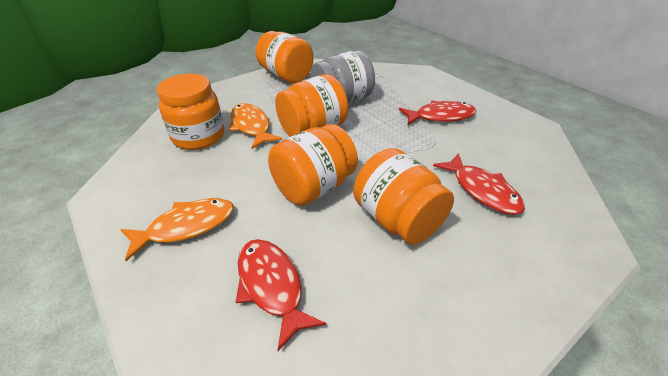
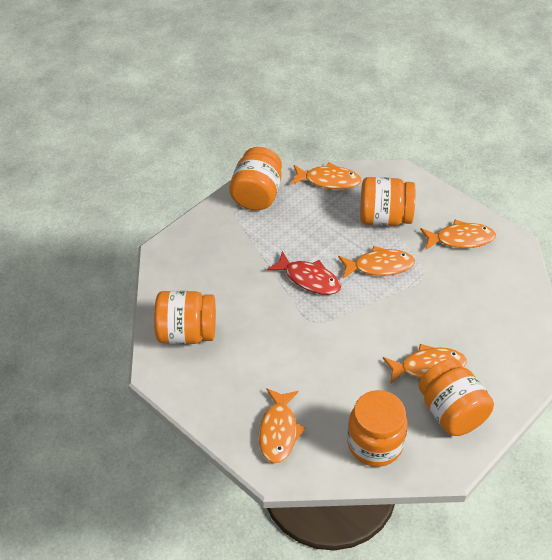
grey jar: 1 -> 0
orange fish: 2 -> 5
red fish: 3 -> 1

